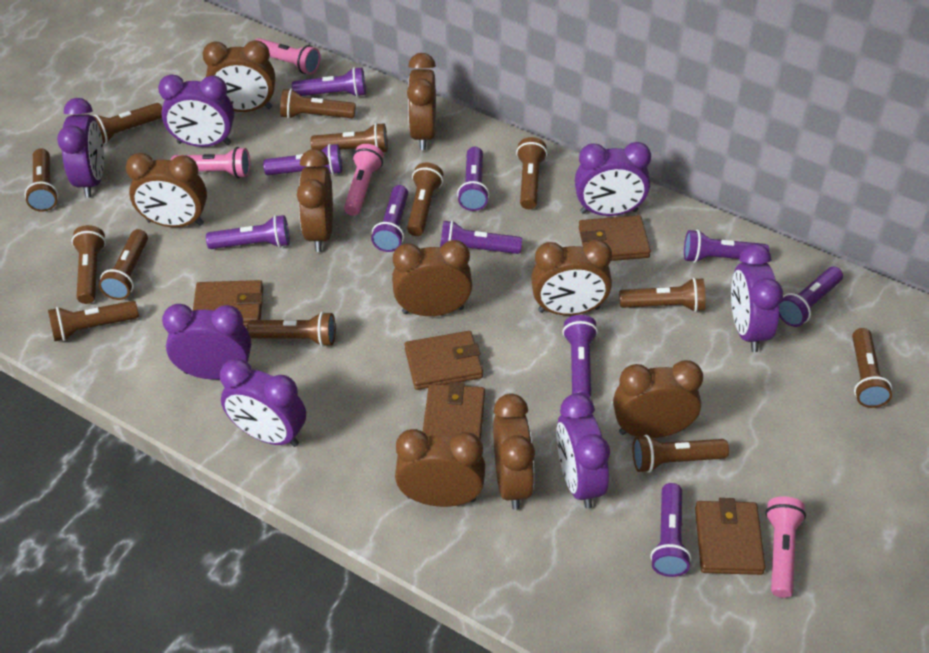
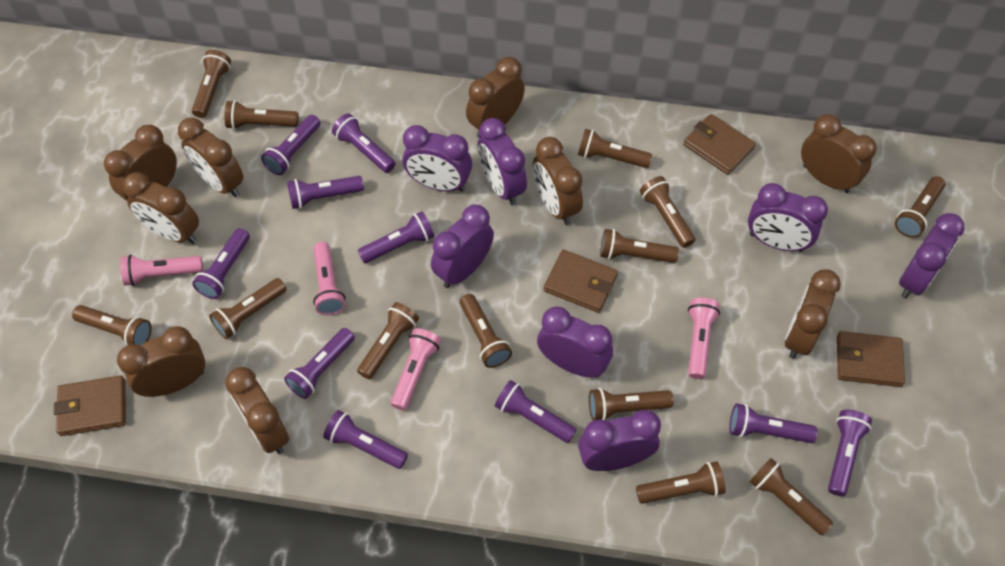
brown wallet: 5 -> 4

